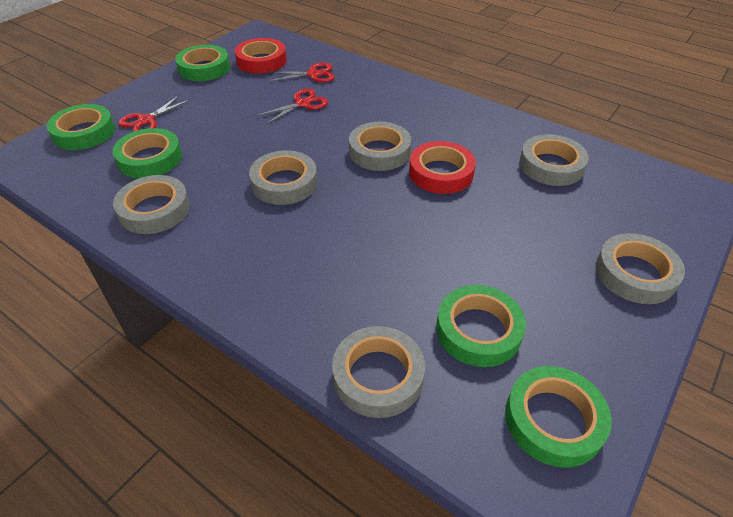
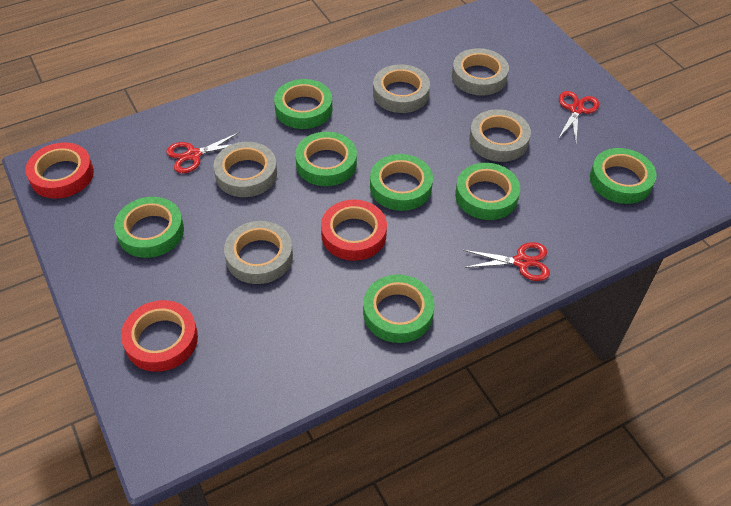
green tape: 5 -> 7
grey tape: 6 -> 5
red tape: 2 -> 3

